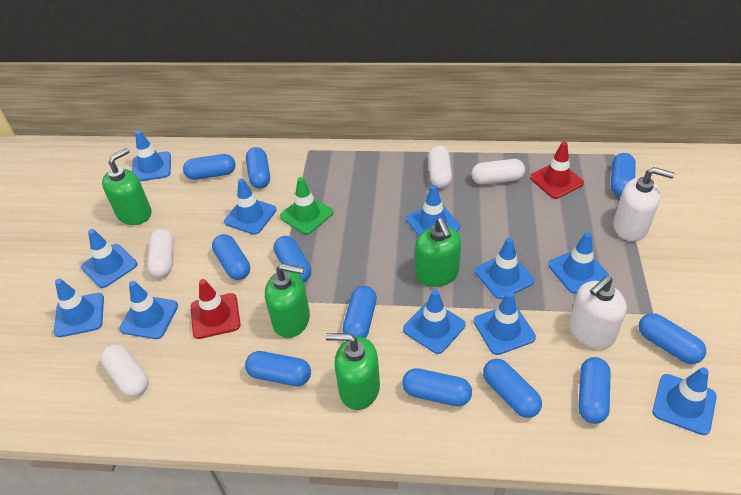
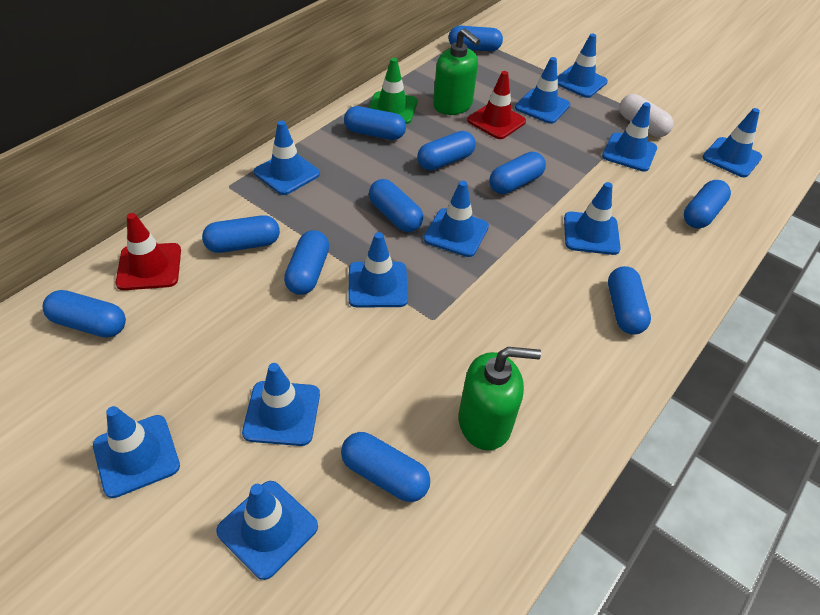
green soap dispenser: 4 -> 2
white capsule: 4 -> 1
white soap dispenser: 2 -> 0

